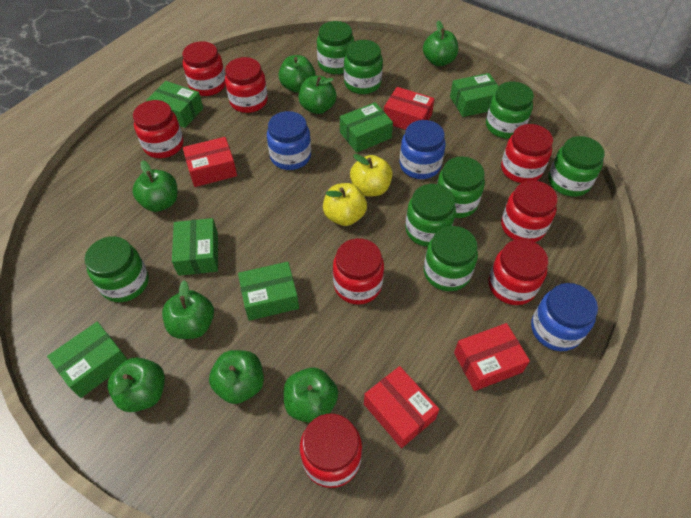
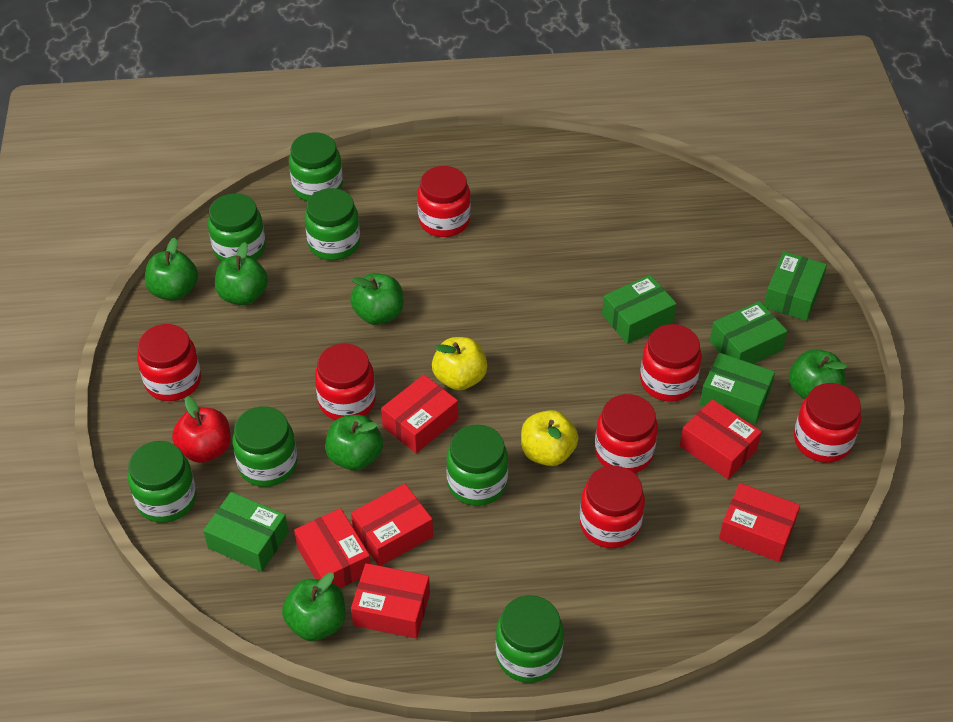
blue jar: 3 -> 0
green apple: 8 -> 6
green box: 6 -> 5
green jar: 8 -> 7
red apple: 0 -> 1
red box: 4 -> 6
red jar: 8 -> 7

